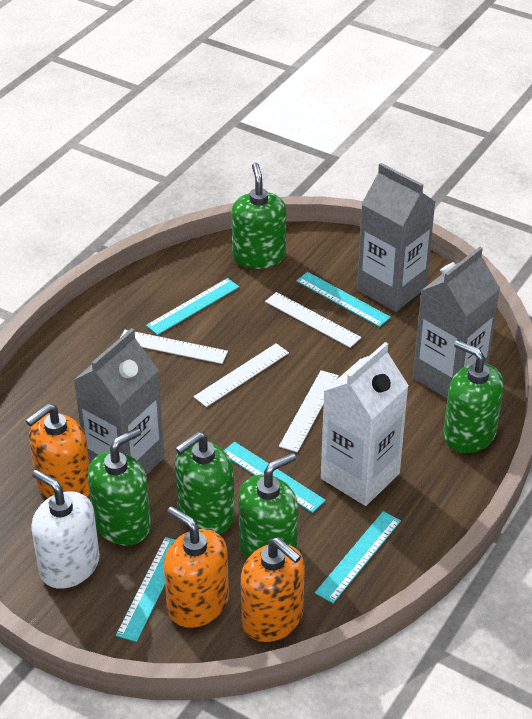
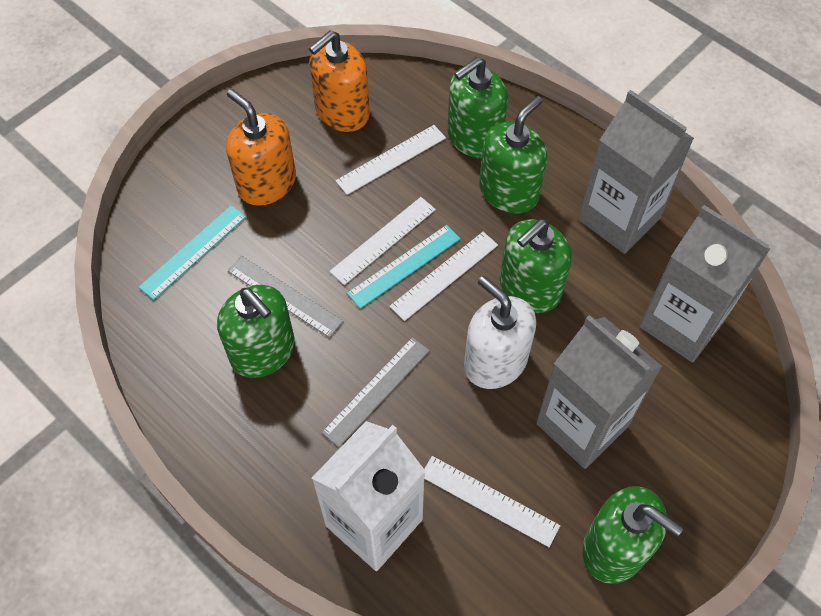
grey ruler: 0 -> 2
orange soap dispenser: 3 -> 2
turquoise ruler: 5 -> 2

